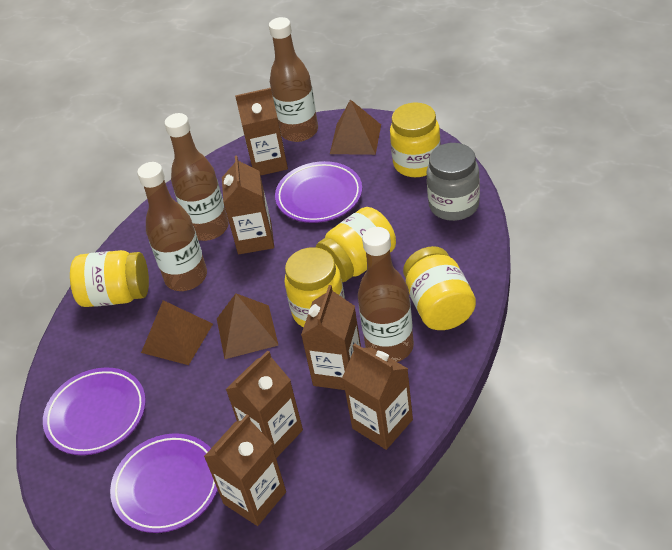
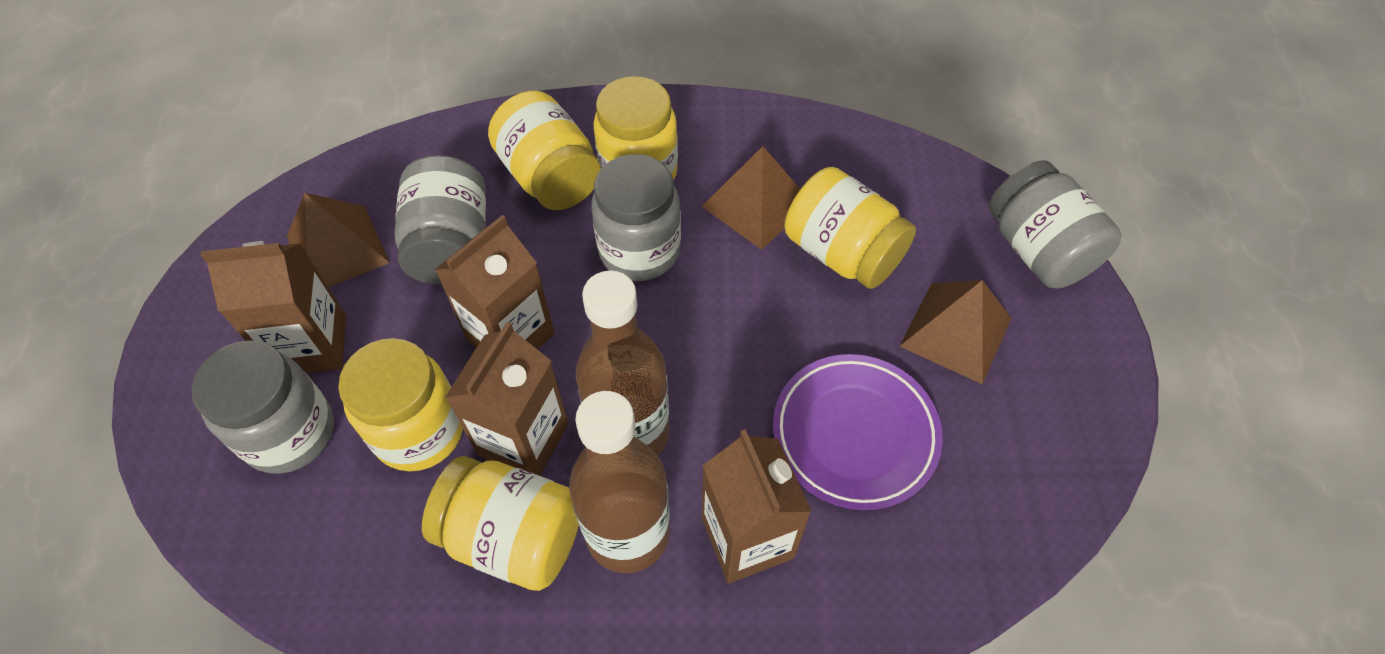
brown bottle: 4 -> 2
brown carton: 6 -> 4
grey jar: 1 -> 4
purple plate: 3 -> 1

